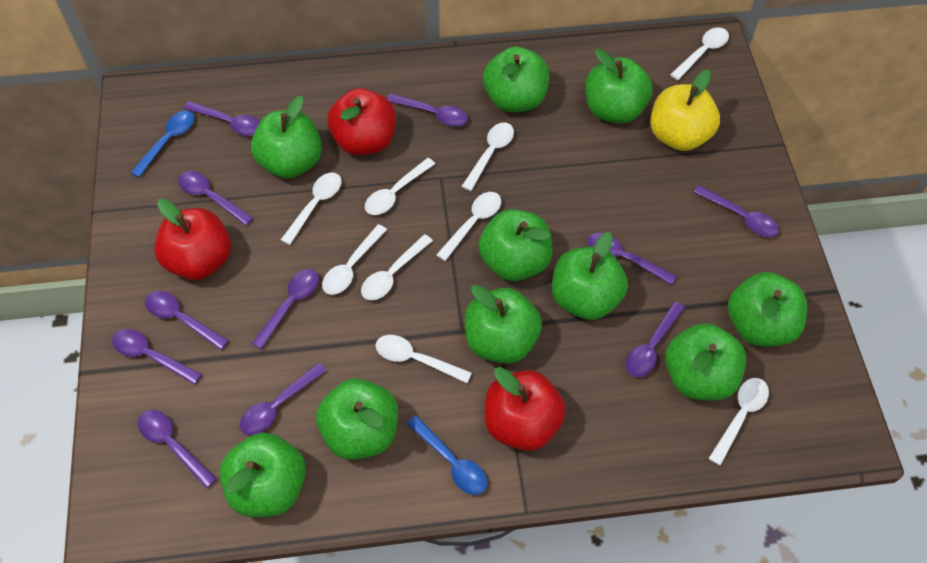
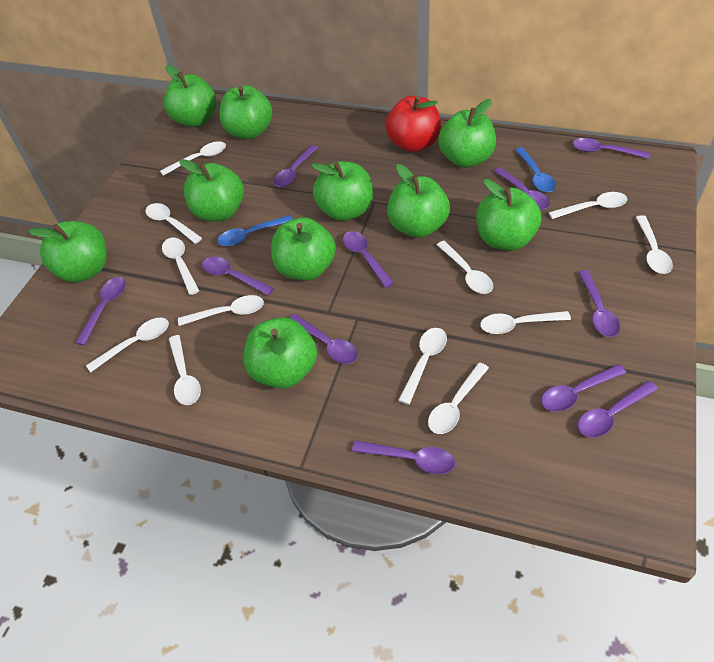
red apple: 3 -> 1
white spoon: 9 -> 12
yellow apple: 1 -> 0

